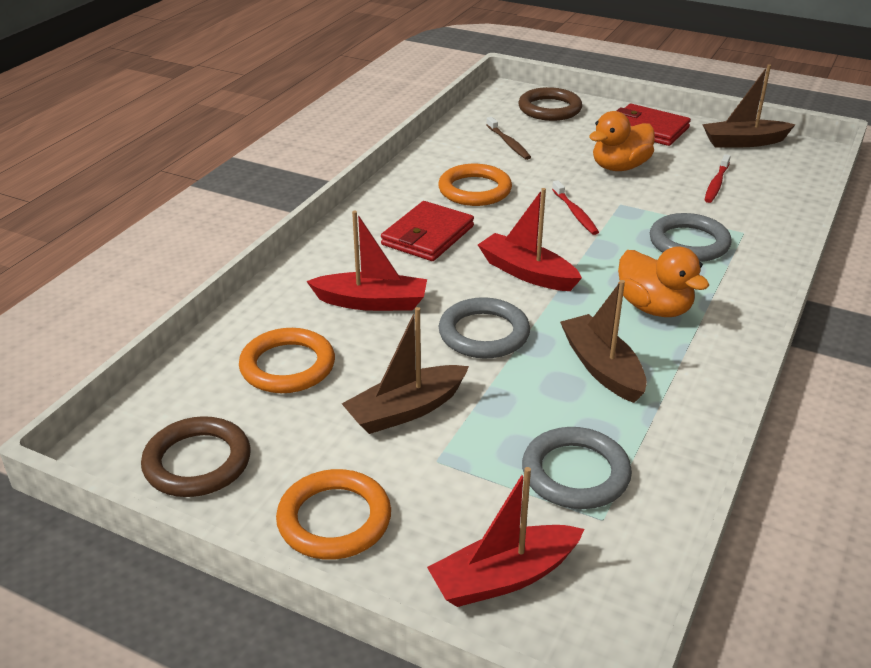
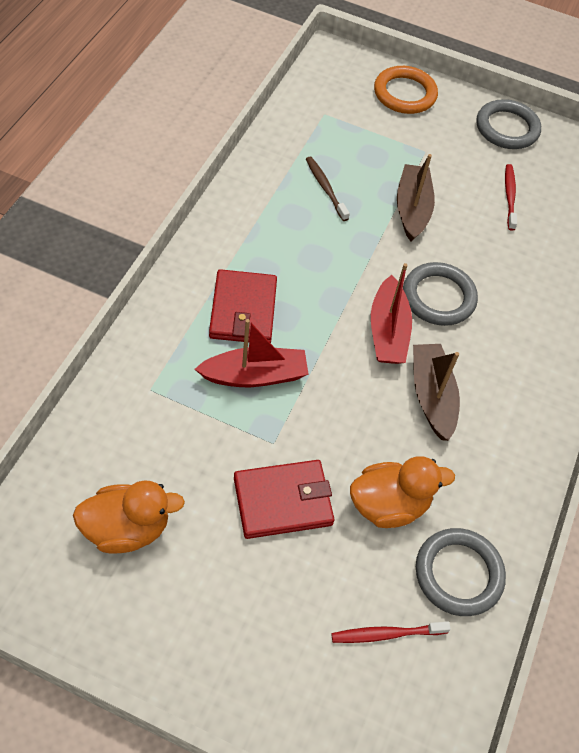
brown boat: 3 -> 2
brown ring: 2 -> 0
orange ring: 3 -> 1
red boat: 3 -> 2

